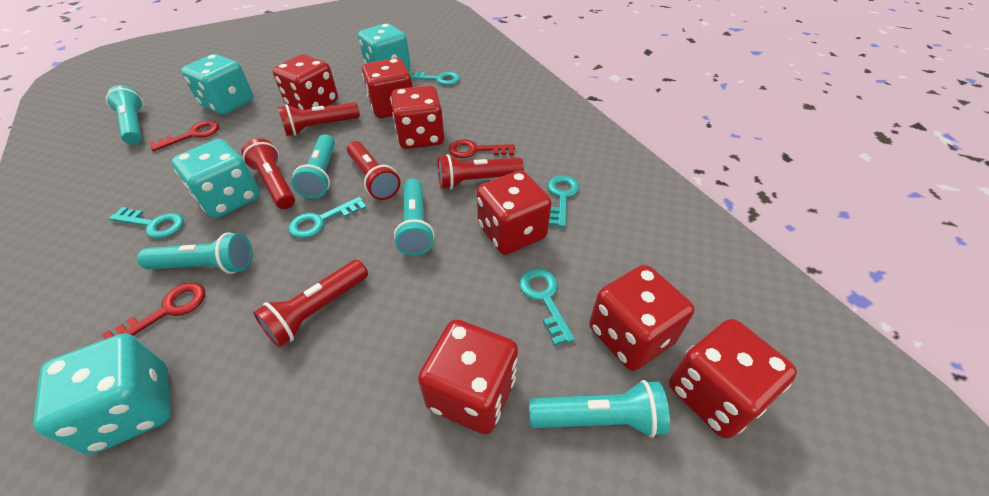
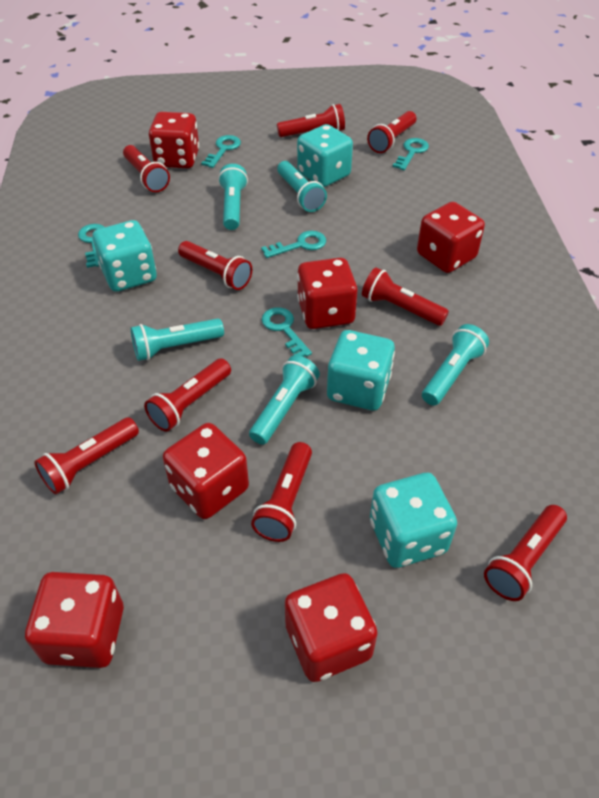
red dice: 7 -> 6
red flashlight: 5 -> 9
red key: 3 -> 0

